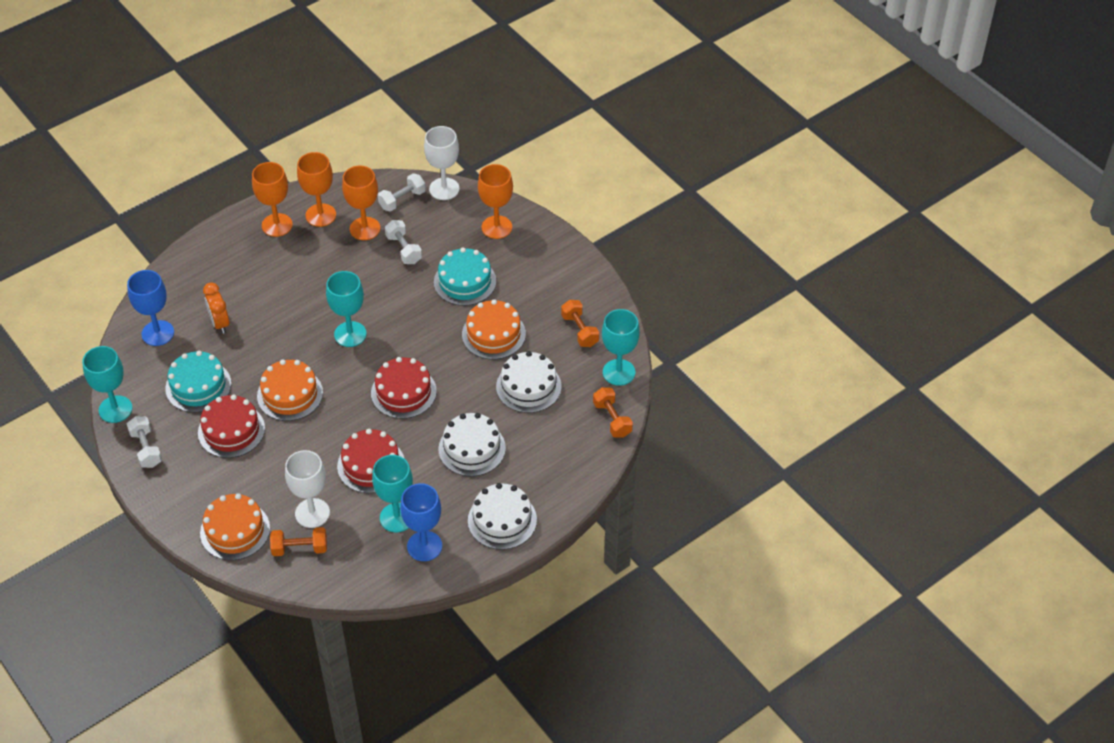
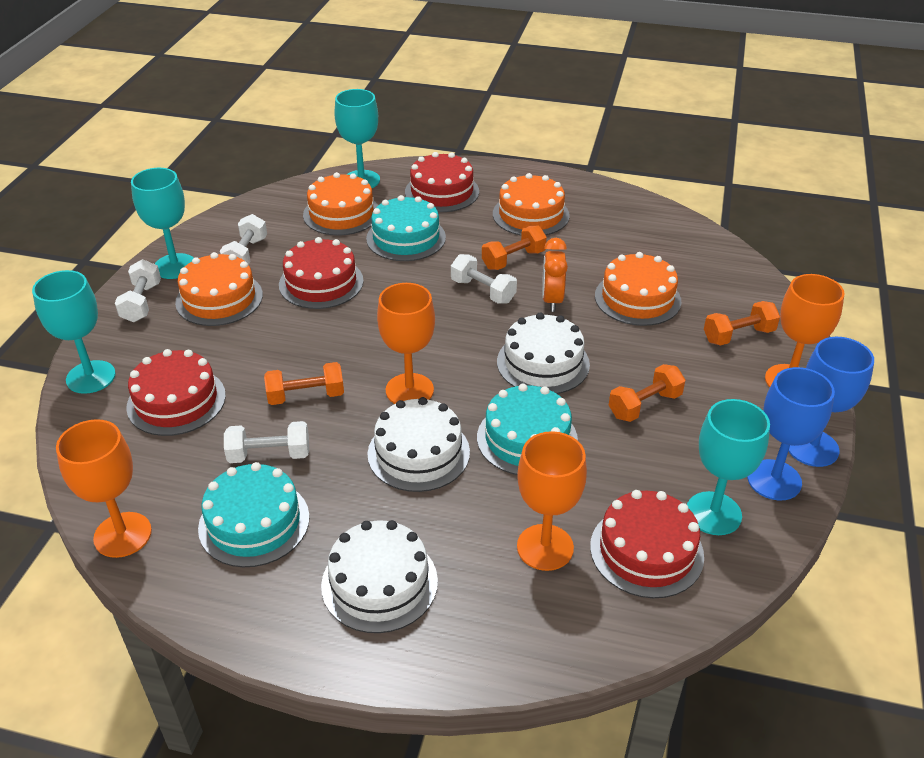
orange cake: 3 -> 4
orange dumbbell: 3 -> 4
red cake: 3 -> 4
turquoise cake: 2 -> 3
white dumbbell: 3 -> 4
white goblet: 2 -> 0

